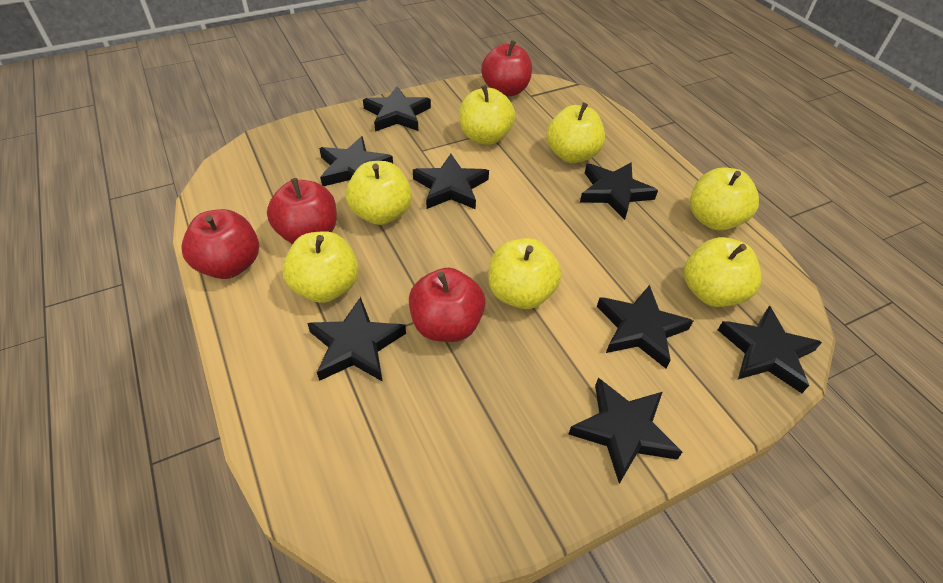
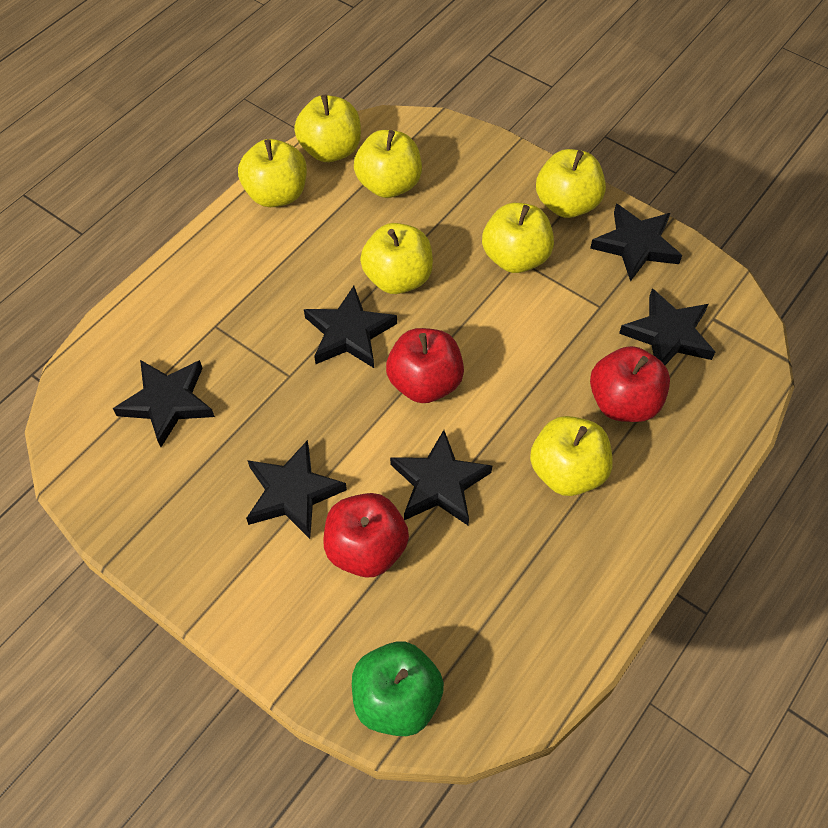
black star: 8 -> 6
green apple: 0 -> 1
red apple: 4 -> 3

